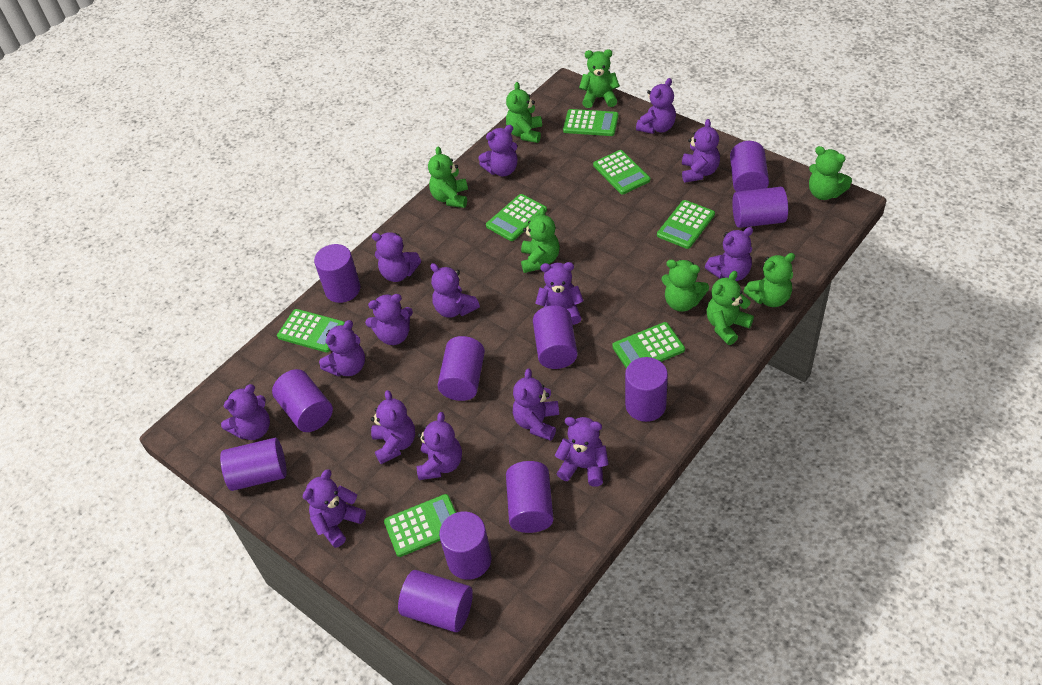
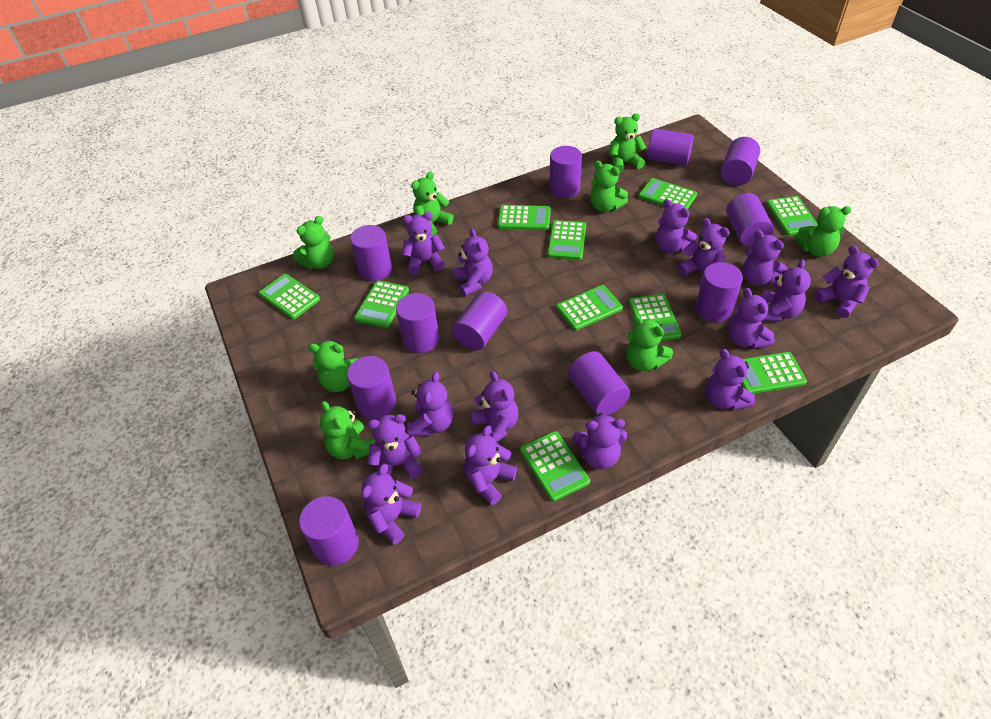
green calculator: 7 -> 10

